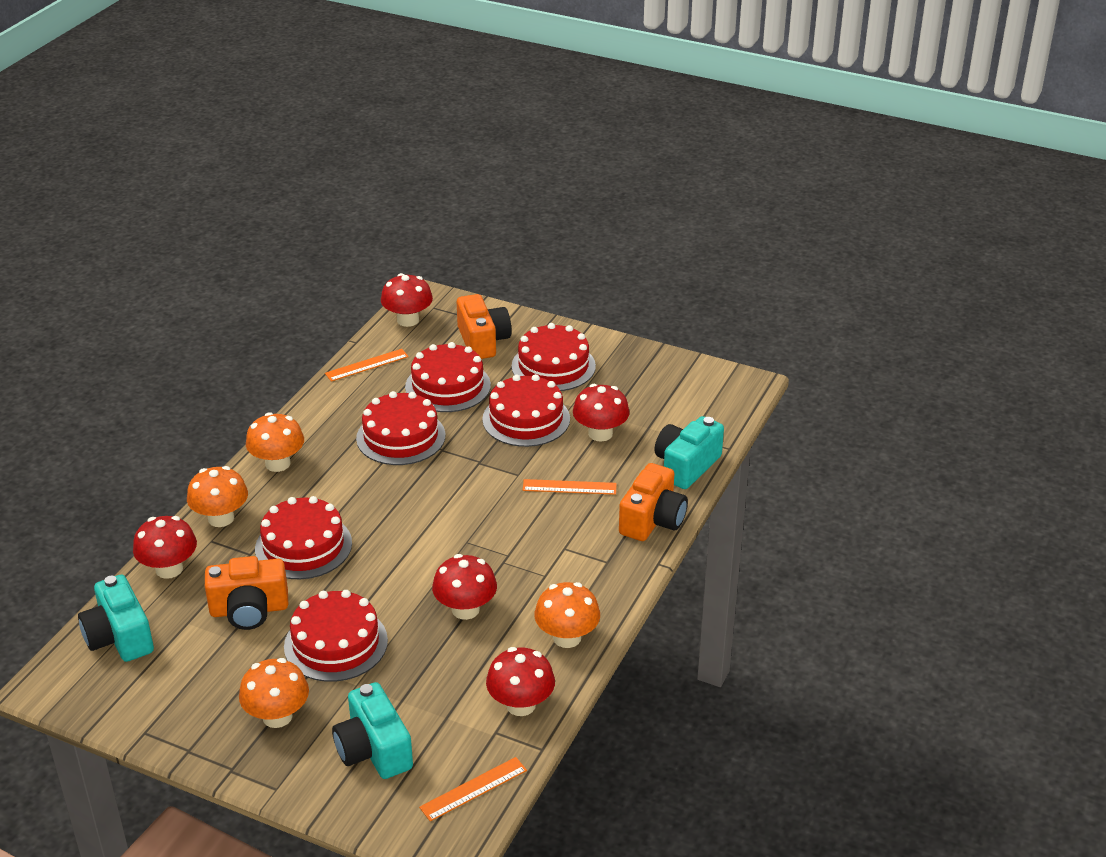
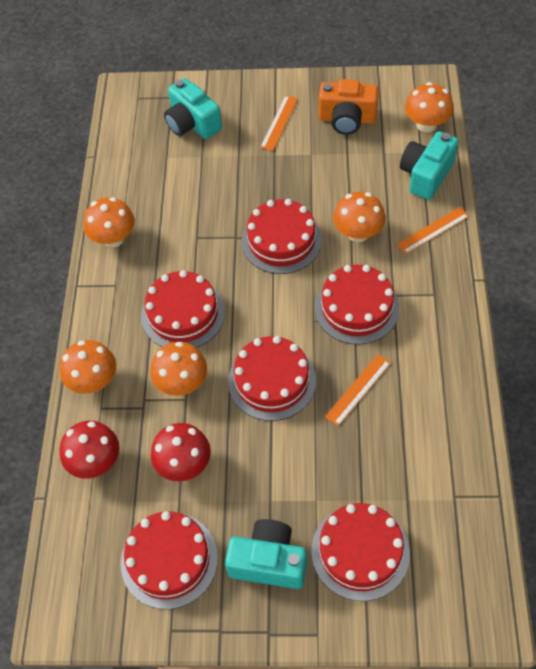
orange camera: 3 -> 1
orange mushroom: 4 -> 5
red mushroom: 5 -> 2

